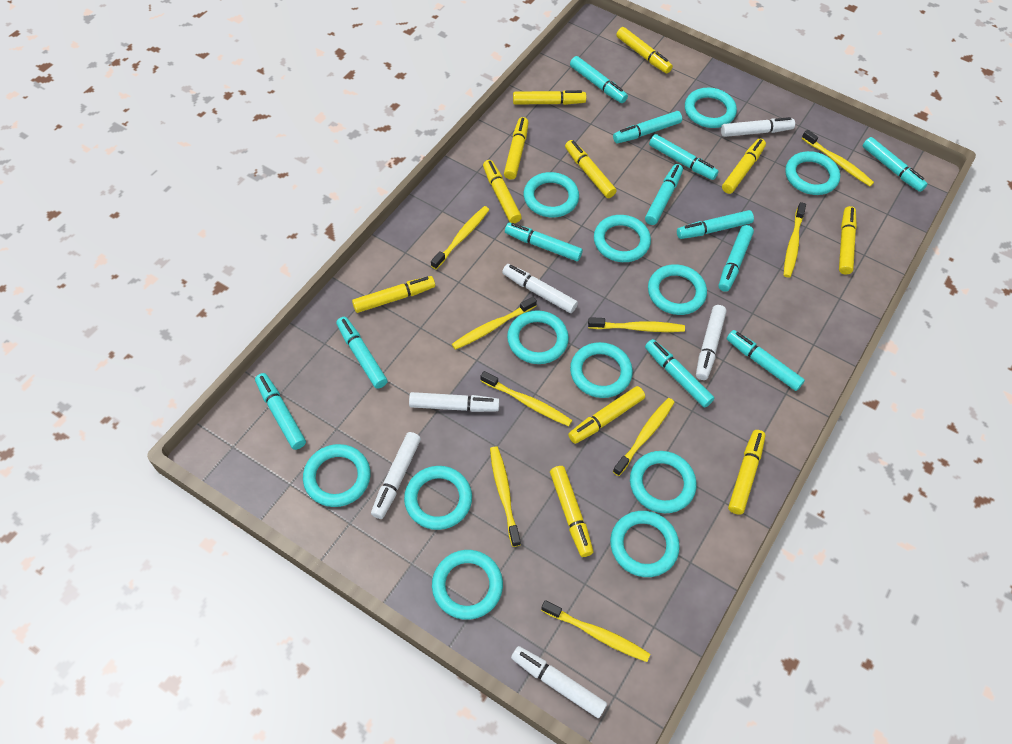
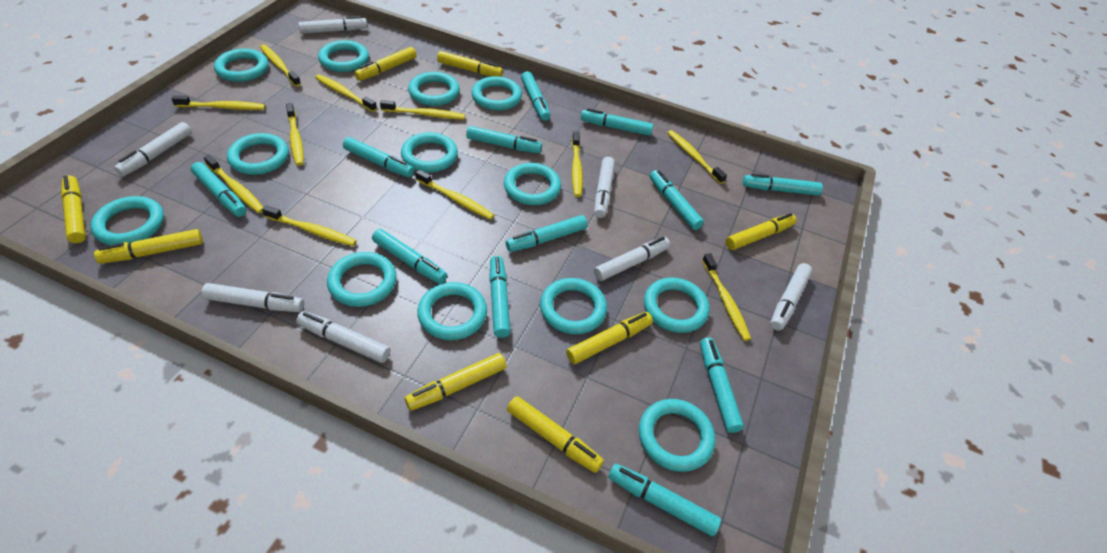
turquoise ring: 12 -> 13
white marker: 6 -> 7
yellow marker: 11 -> 8
yellow toothbrush: 9 -> 11

